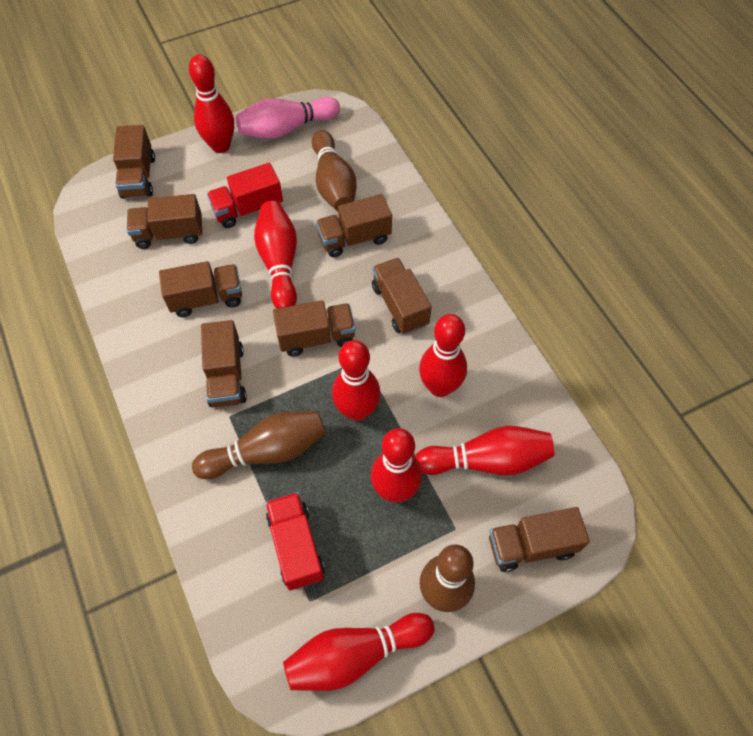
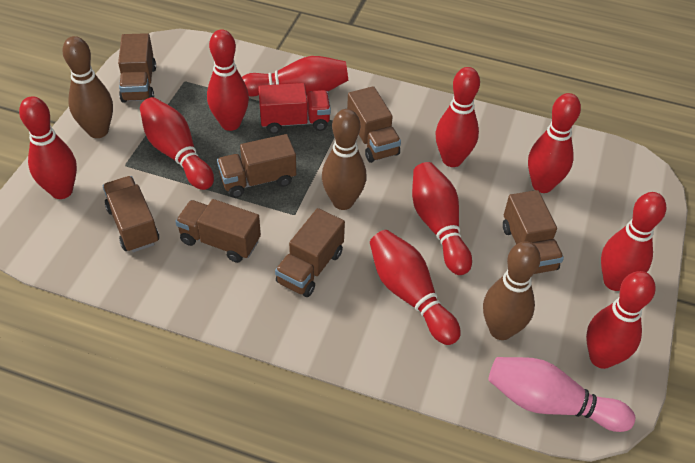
brown truck: 8 -> 7
red bowling pin: 7 -> 10
red truck: 2 -> 1

